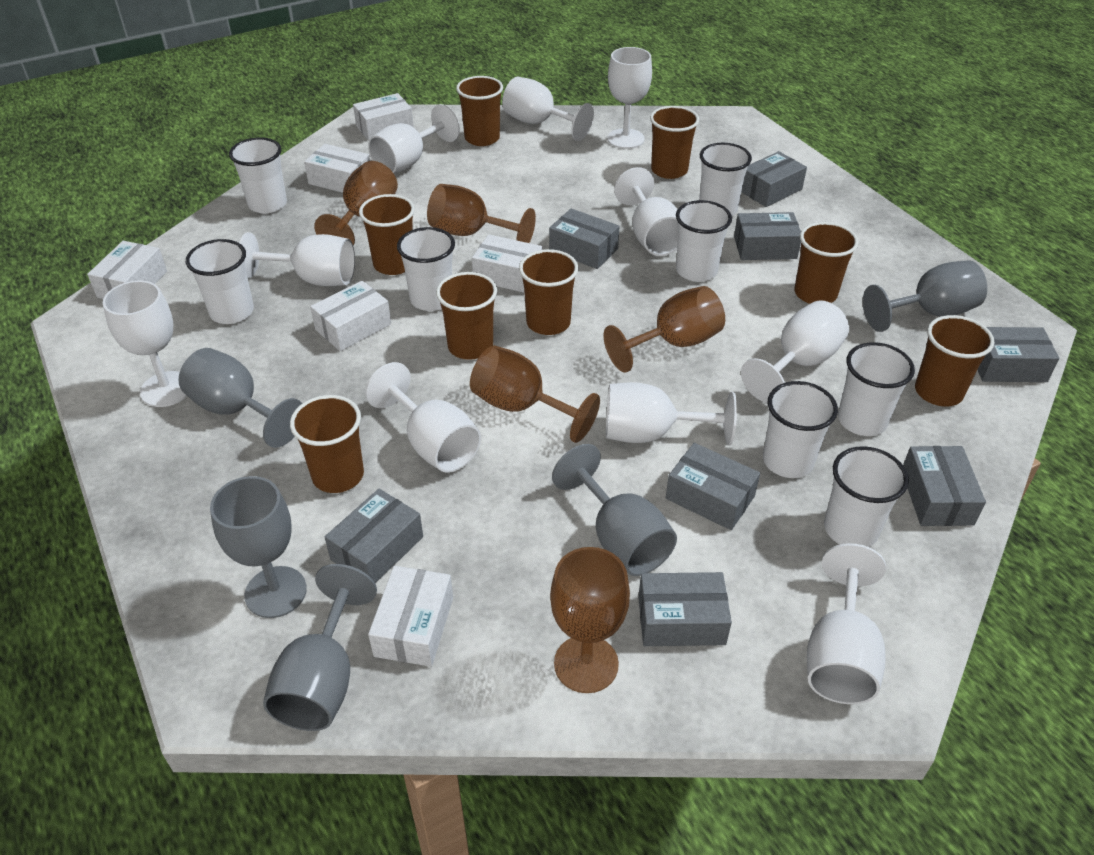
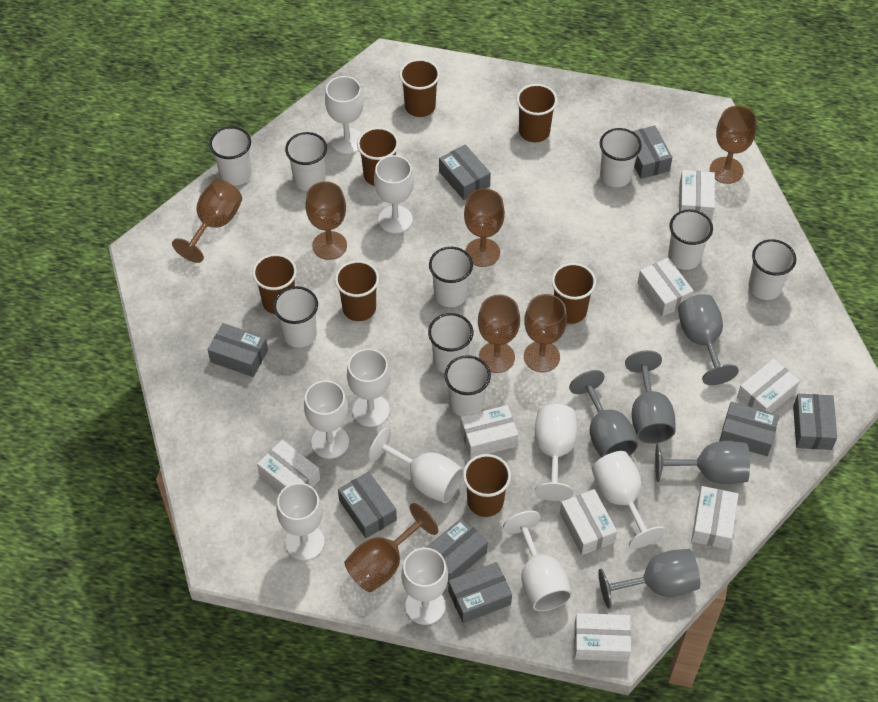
brown cup: 8 -> 7
brown goblet: 5 -> 7
white box: 6 -> 8
white cup: 8 -> 9

